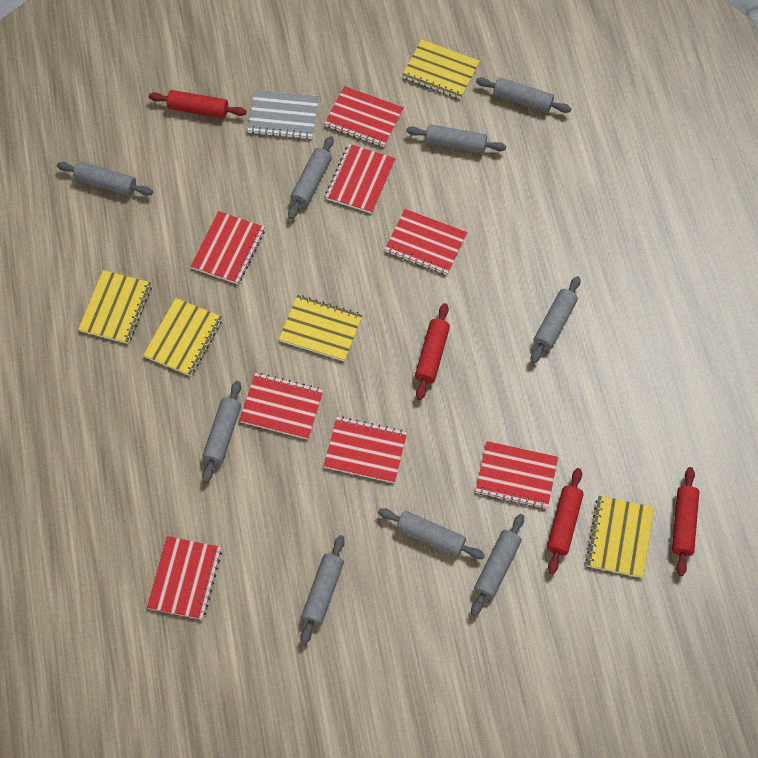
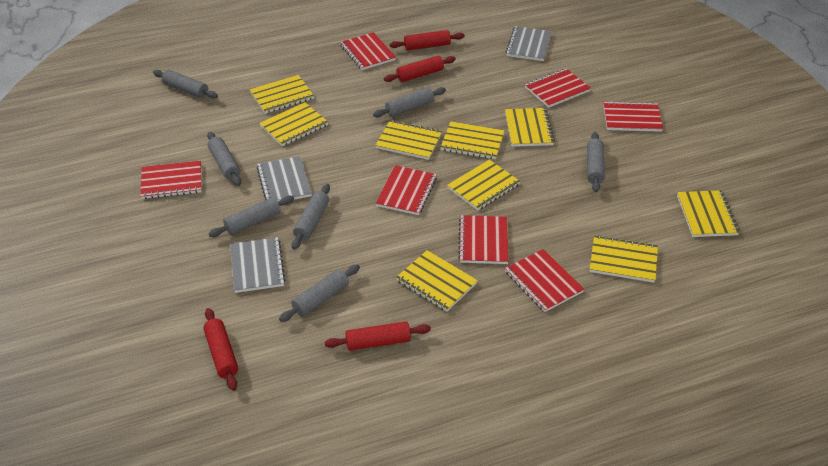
grey notebook: 1 -> 3
grey rolling pin: 9 -> 7
red notebook: 8 -> 7
yellow notebook: 5 -> 9

